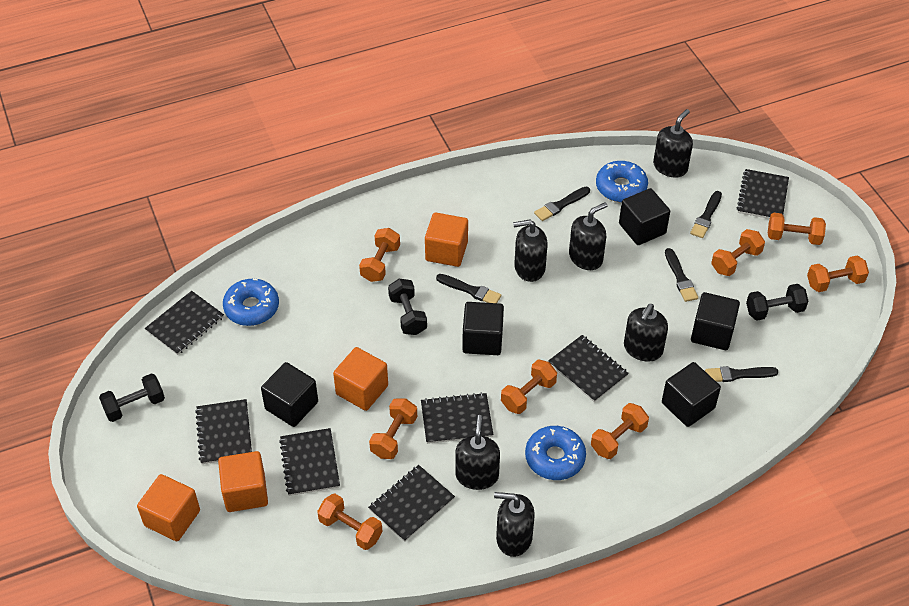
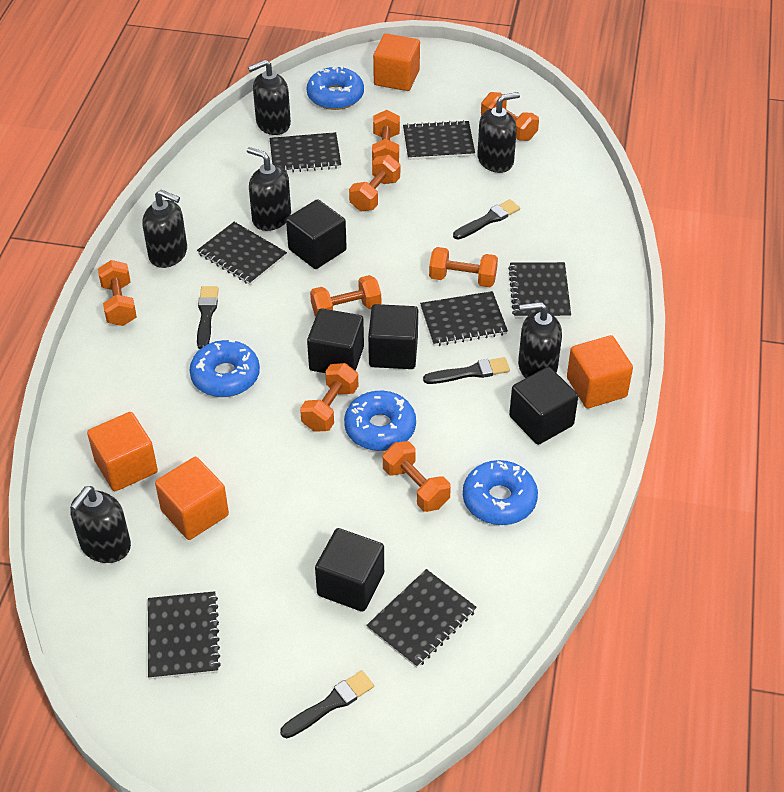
black brush: 5 -> 4
black dumbbell: 3 -> 0
blue donut: 3 -> 4

